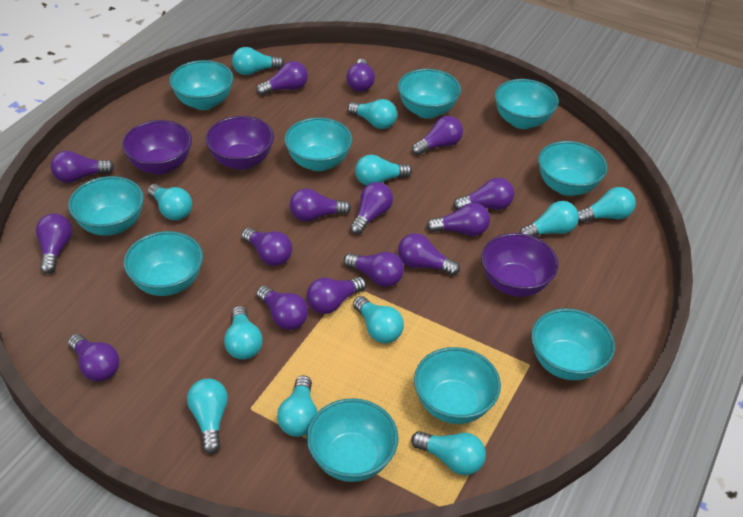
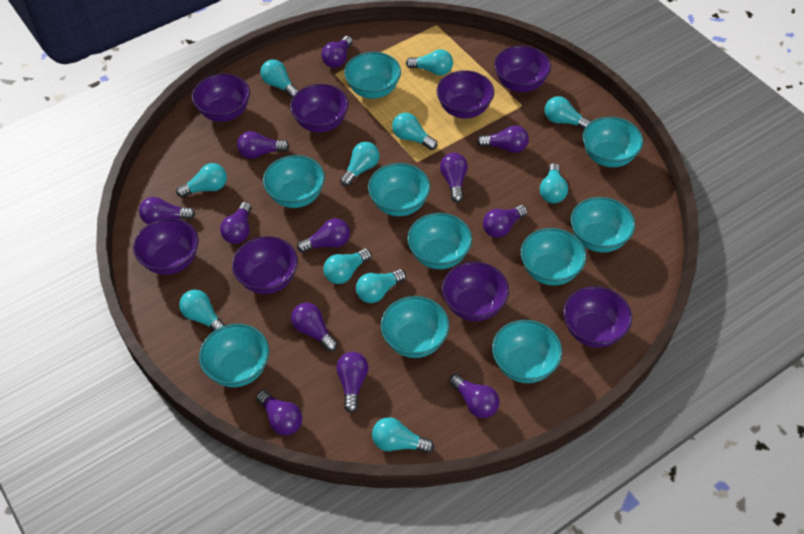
purple bowl: 3 -> 8
purple light bulb: 15 -> 12

